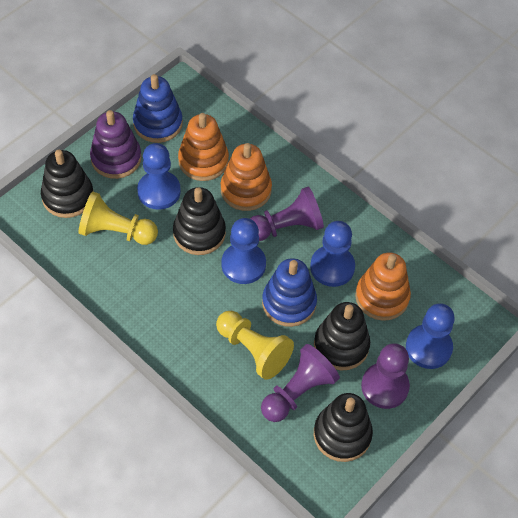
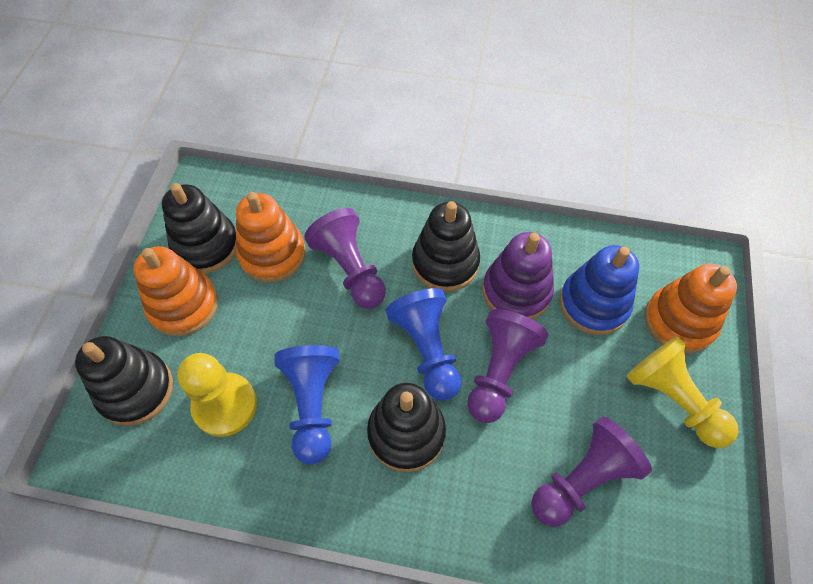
blue pawn: 4 -> 2
blue stacking toy: 2 -> 1

